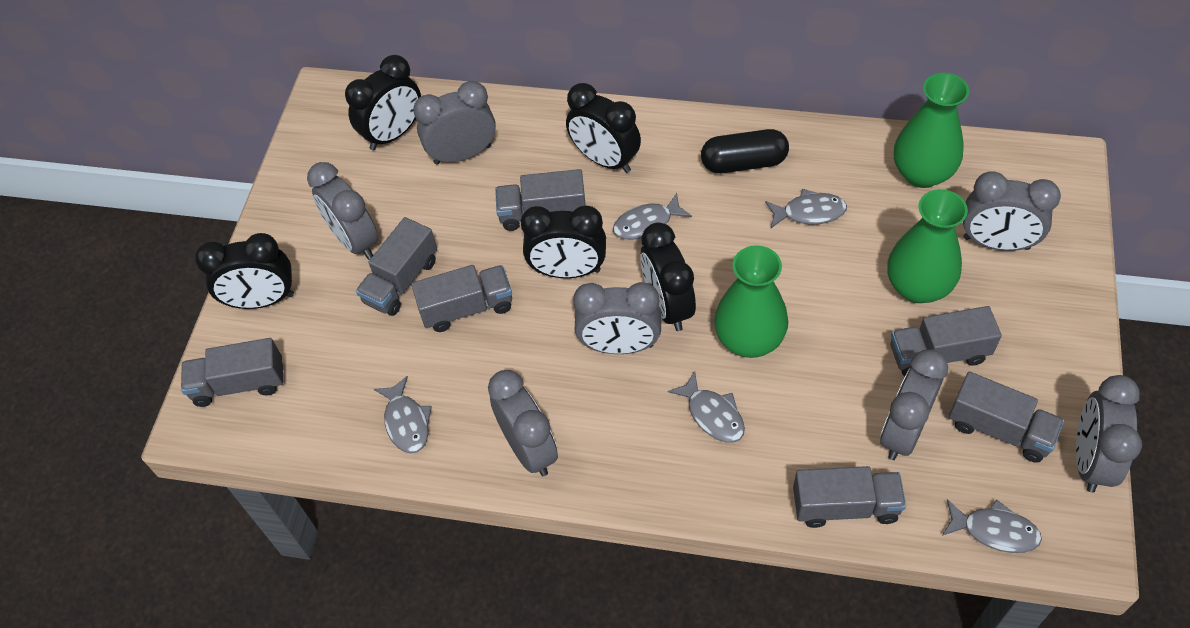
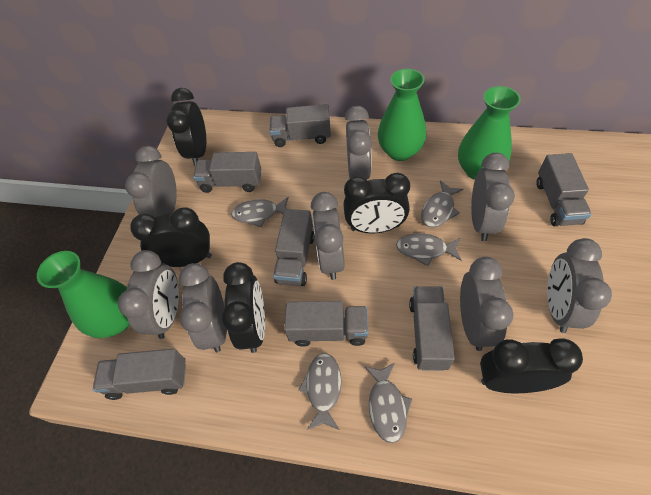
black capsule: 1 -> 0
grey clock: 7 -> 8

